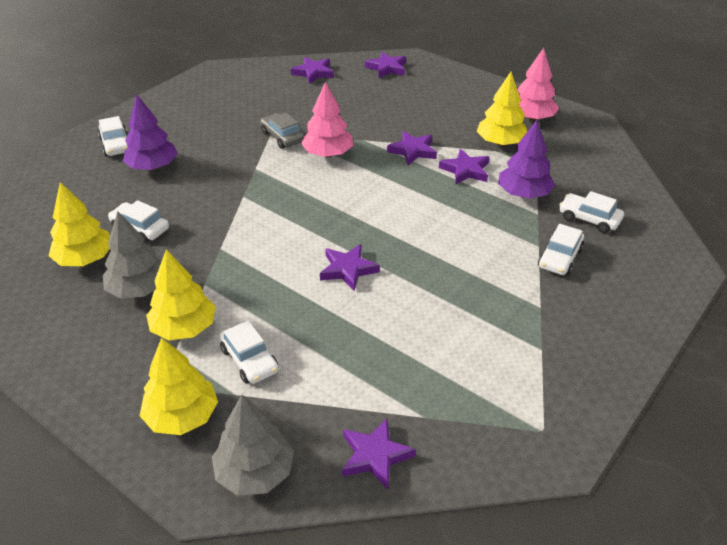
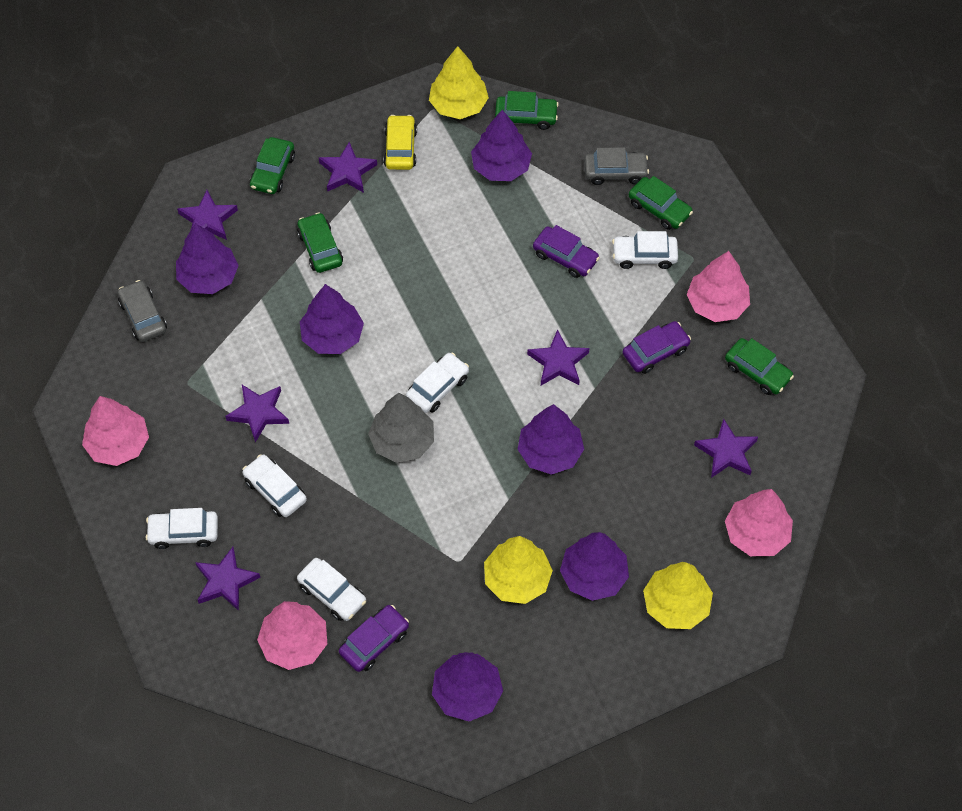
green car: 0 -> 5
grey car: 1 -> 2
grey tree: 2 -> 1
pink tree: 2 -> 4
purple car: 0 -> 3
purple tree: 2 -> 6
yellow car: 0 -> 1
yellow tree: 4 -> 3

